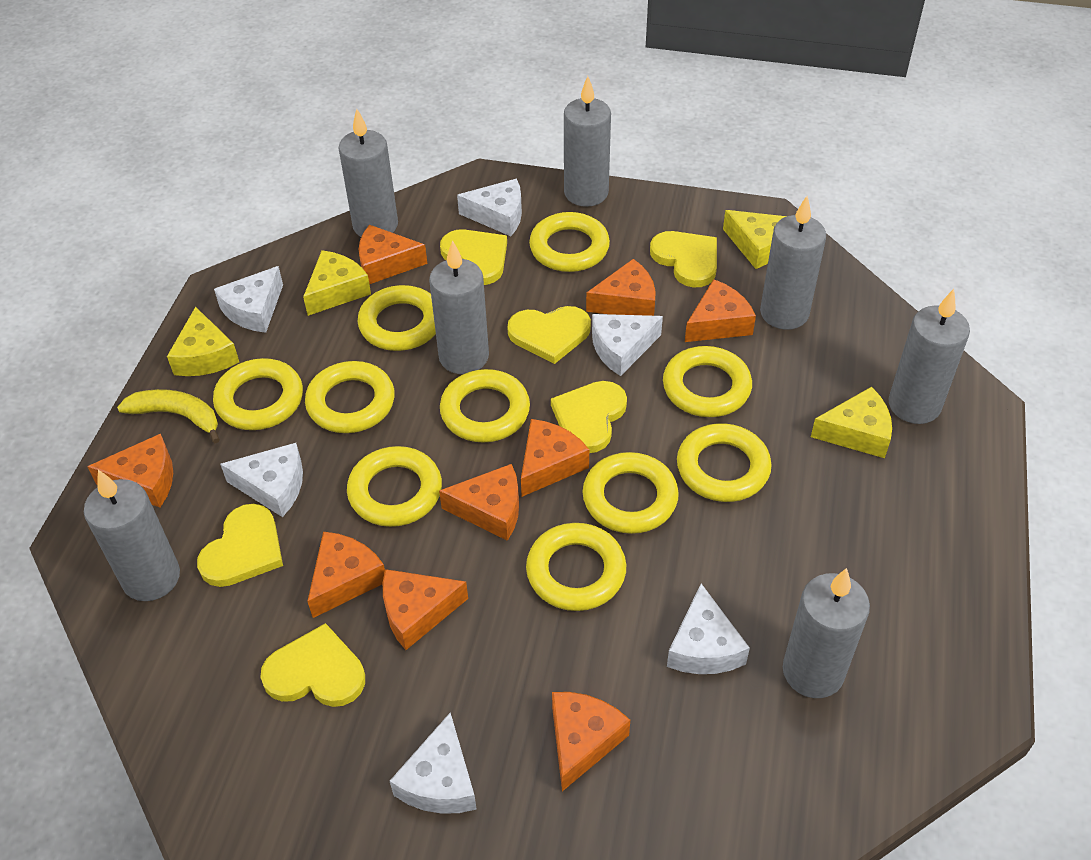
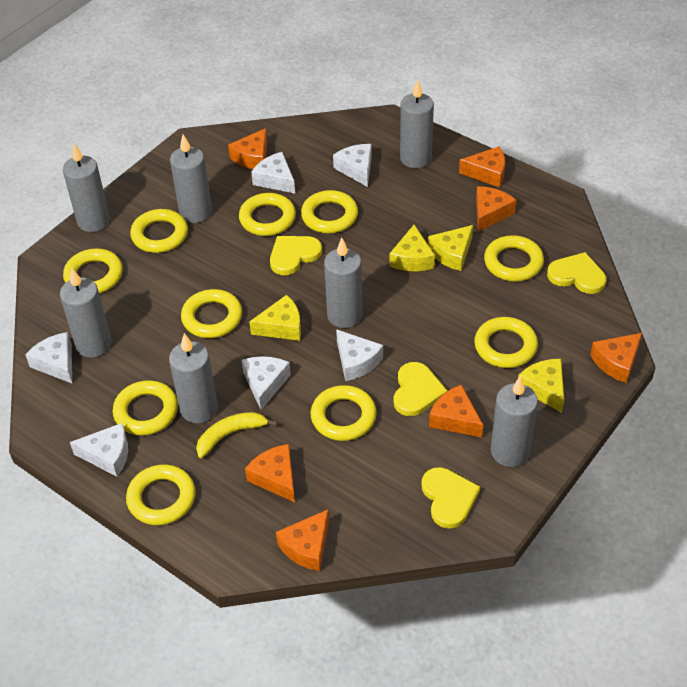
orange cheese: 9 -> 7
yellow heart: 6 -> 4

